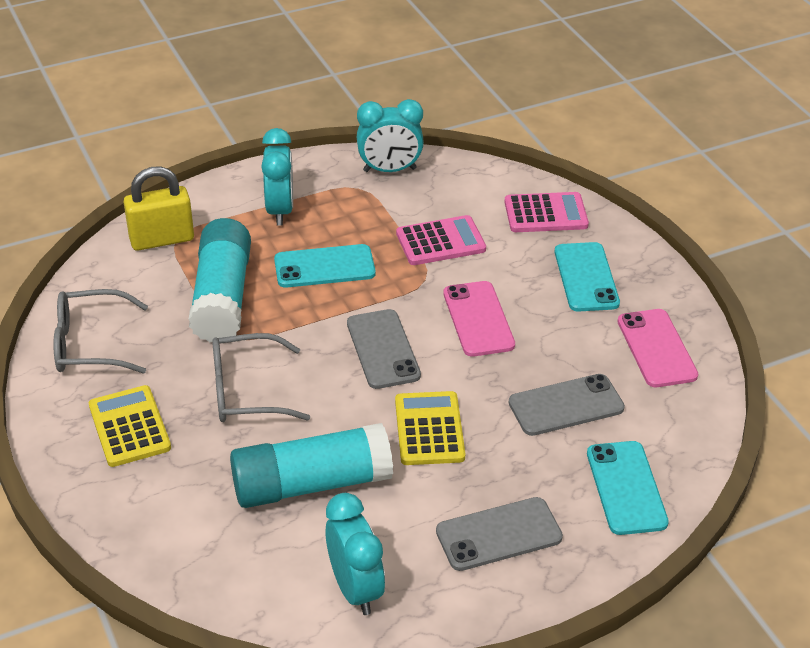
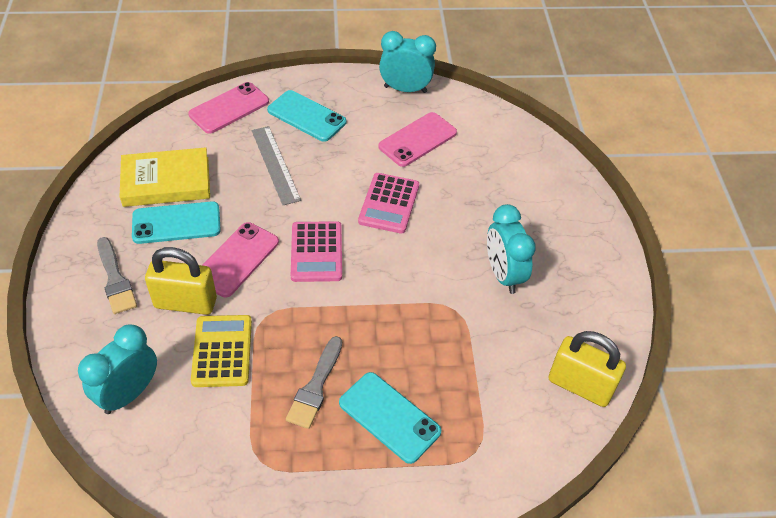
grey brush: 0 -> 2
grey glasses: 2 -> 0
grey phone: 3 -> 0
grey ruler: 0 -> 1
pink phone: 2 -> 3
turquoise glue stick: 2 -> 0
yellow book: 0 -> 1
yellow calculator: 2 -> 1
yellow padlock: 1 -> 2

